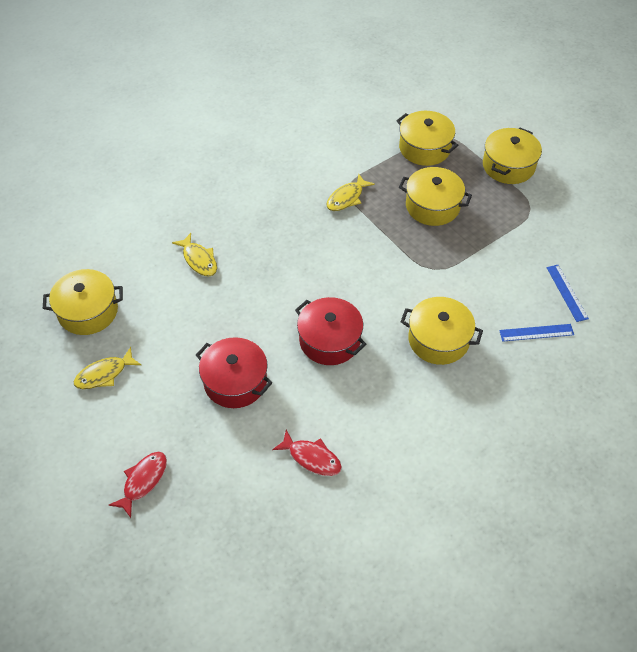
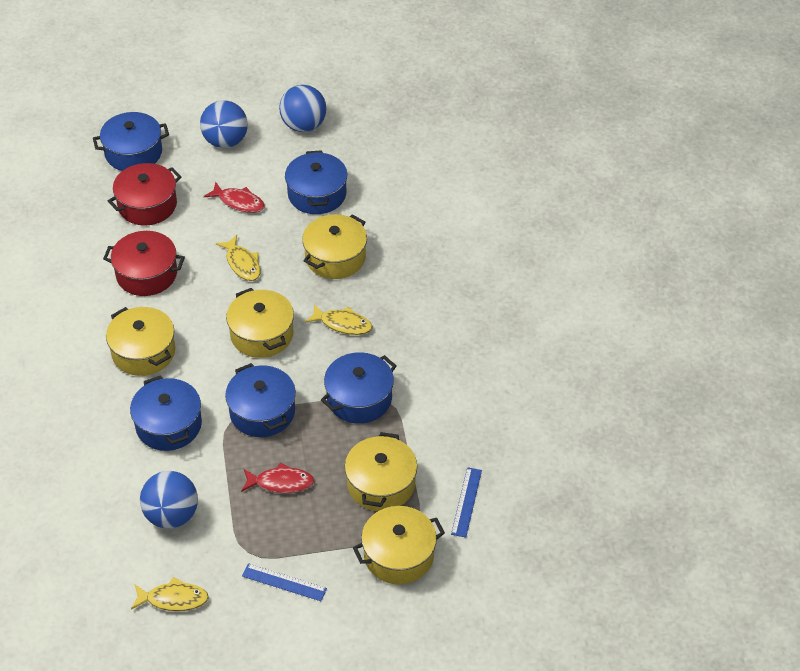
blue ball: 0 -> 3
blue pot: 0 -> 5

